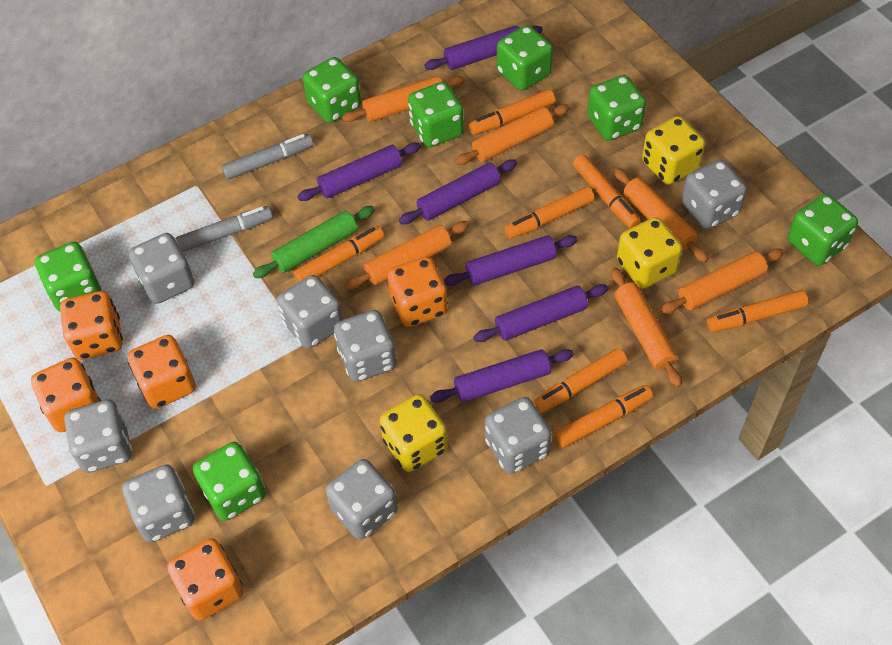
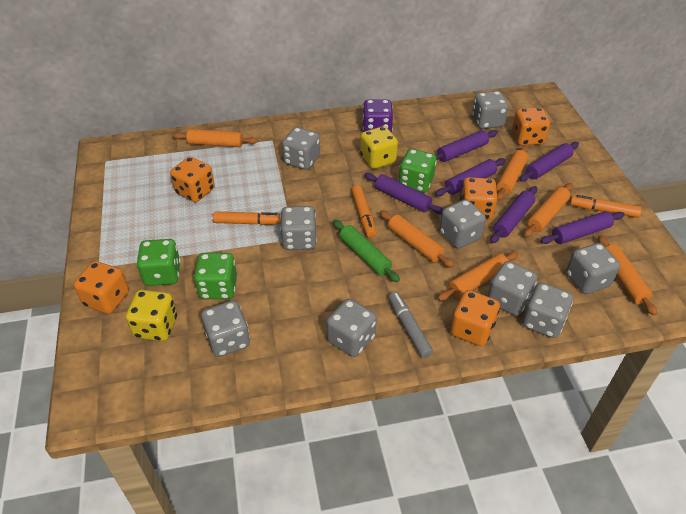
green dice: 7 -> 3
grey dice: 8 -> 9
grey marker: 2 -> 1
orange marker: 7 -> 3
purple dice: 0 -> 1
yellow dice: 3 -> 2

